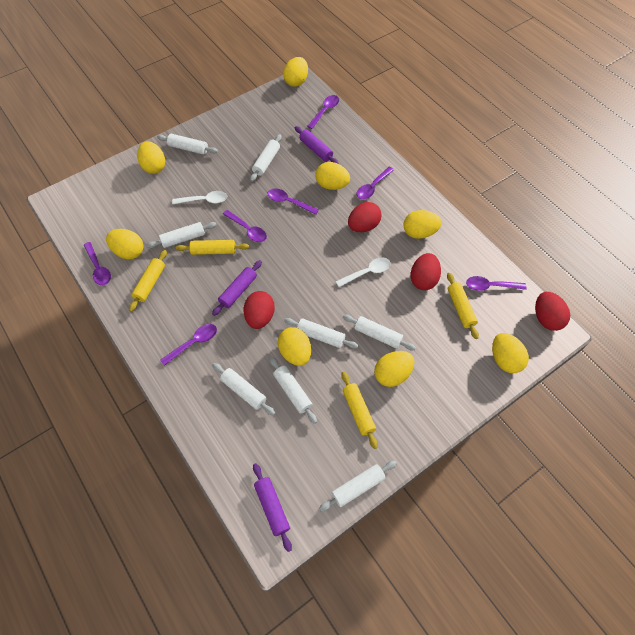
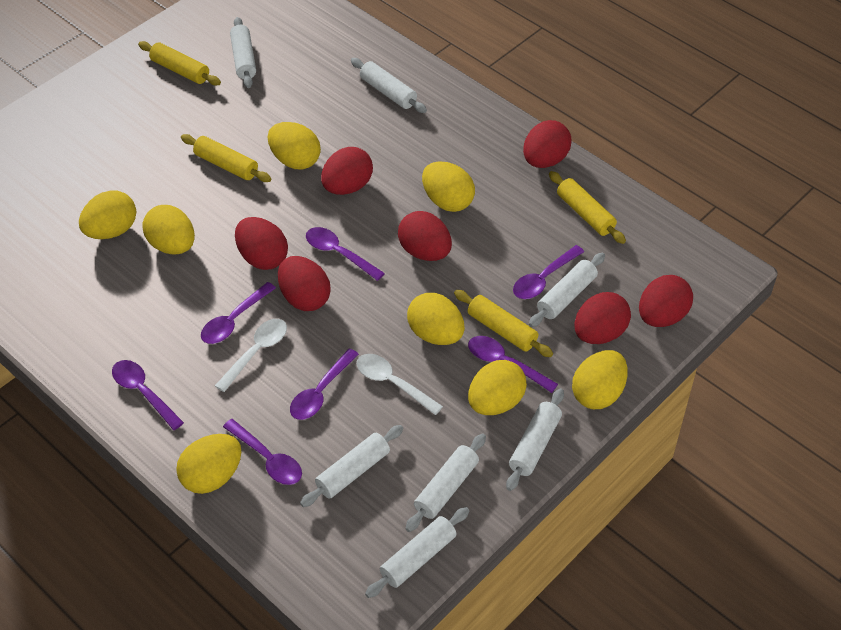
purple rolling pin: 3 -> 0
red egg: 4 -> 7
white rolling pin: 8 -> 7

